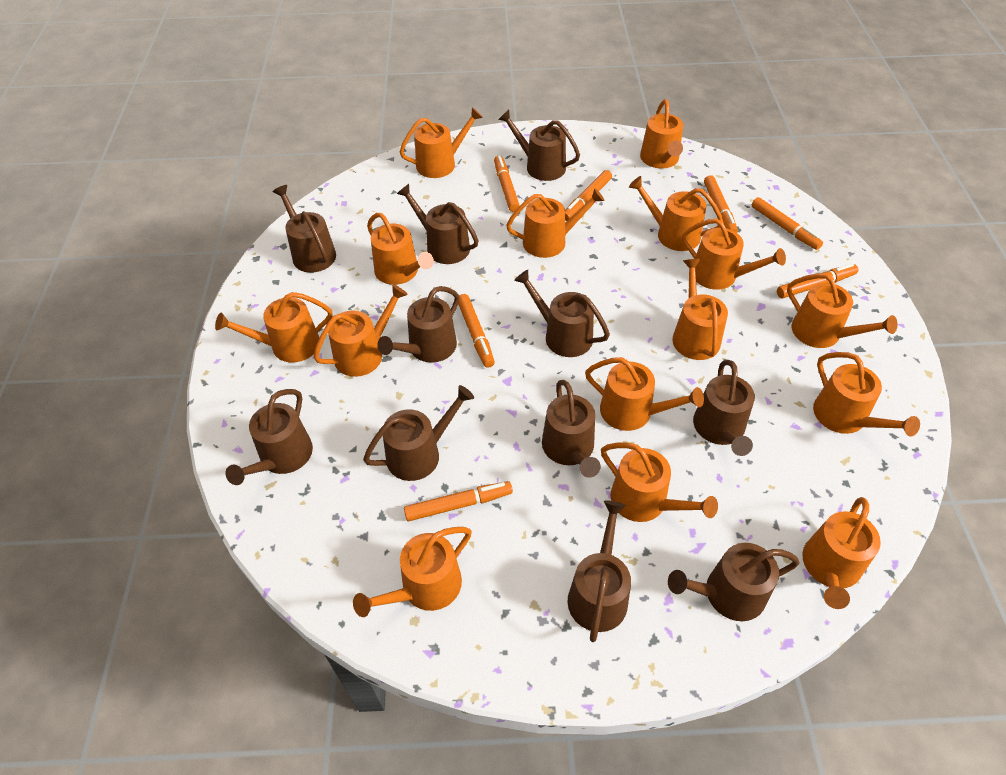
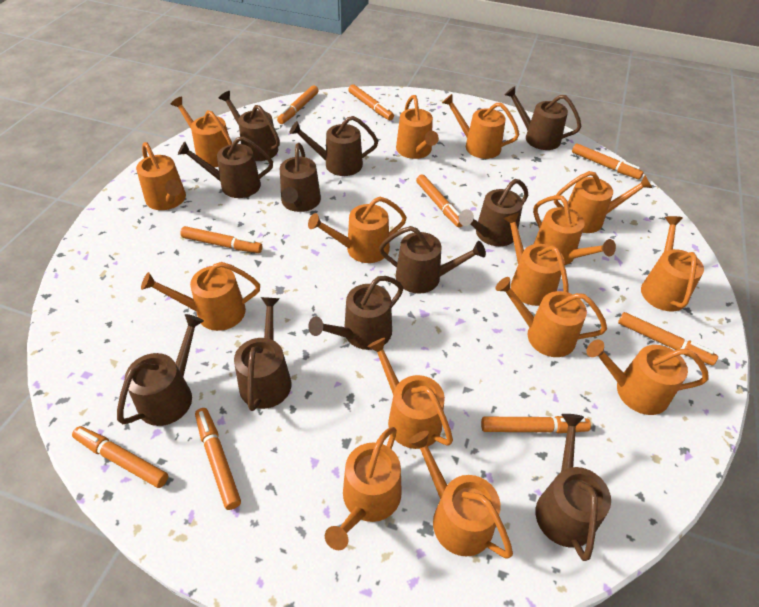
orange marker: 7 -> 9

